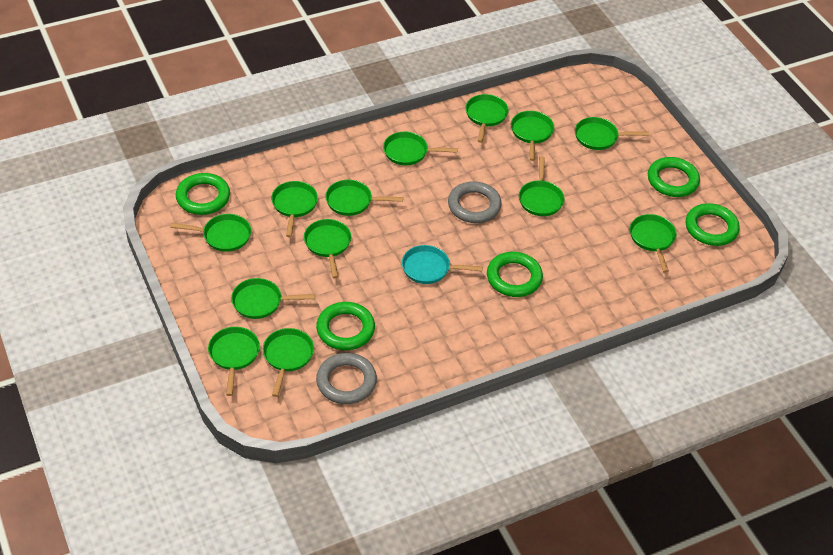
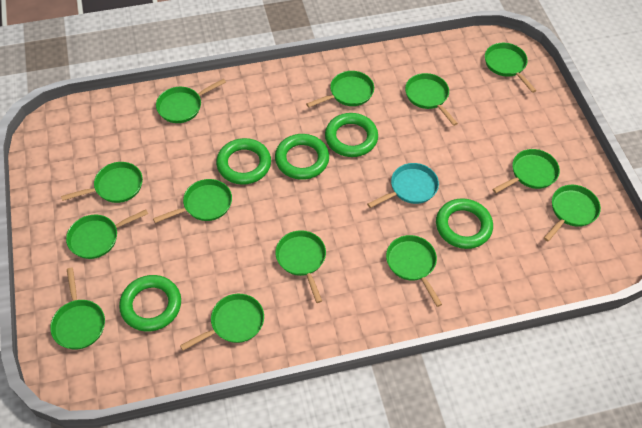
grey ring: 2 -> 0

